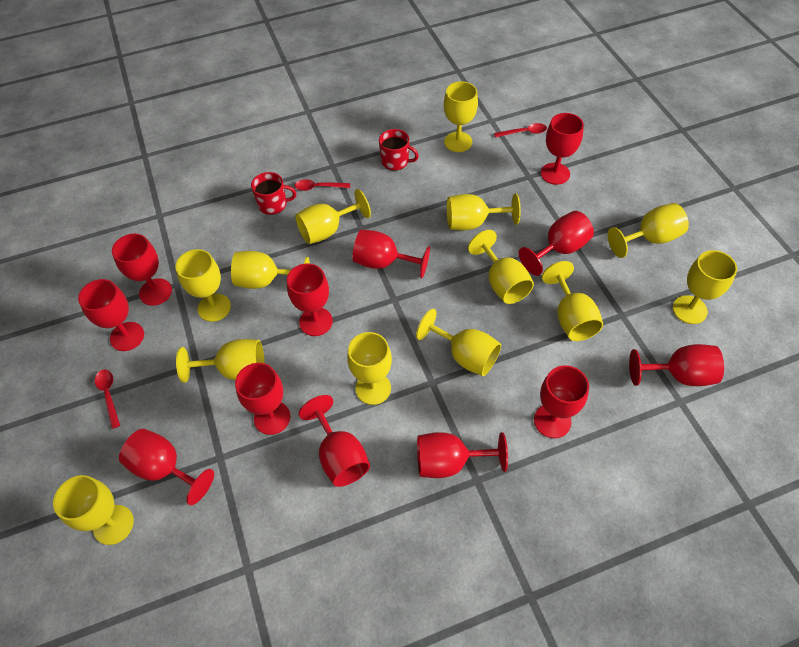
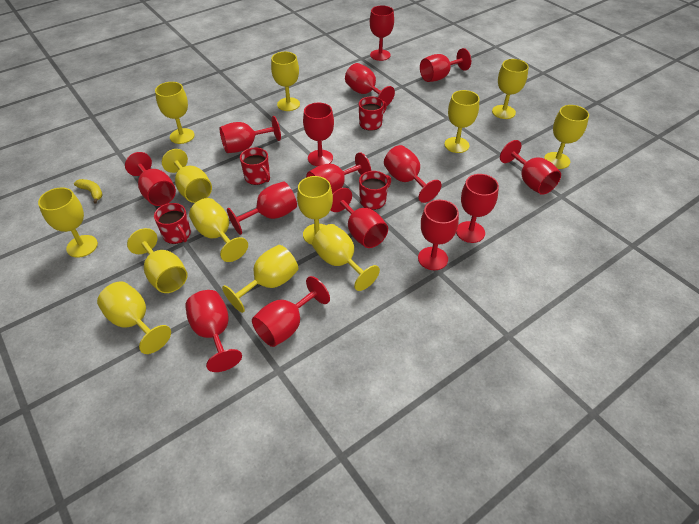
red goblet: 12 -> 15
red mug: 2 -> 4
red spoon: 3 -> 0
yellow banana: 0 -> 1

